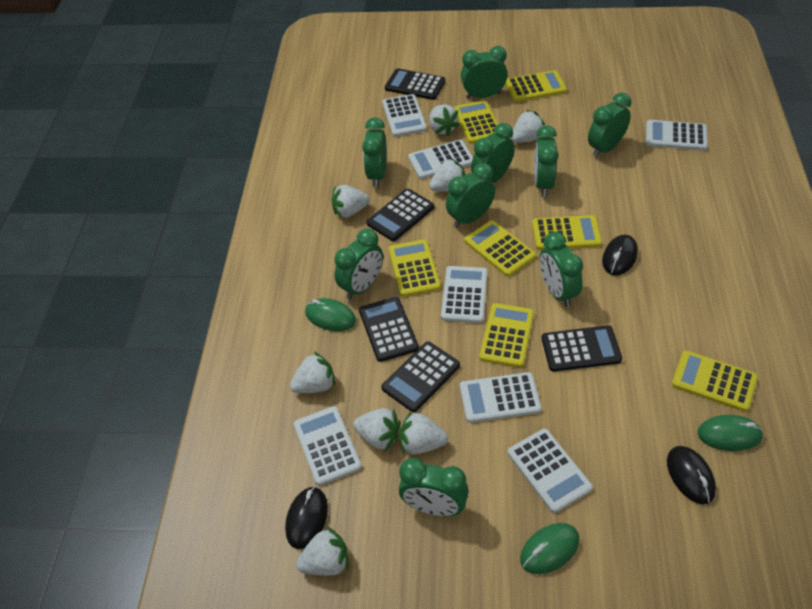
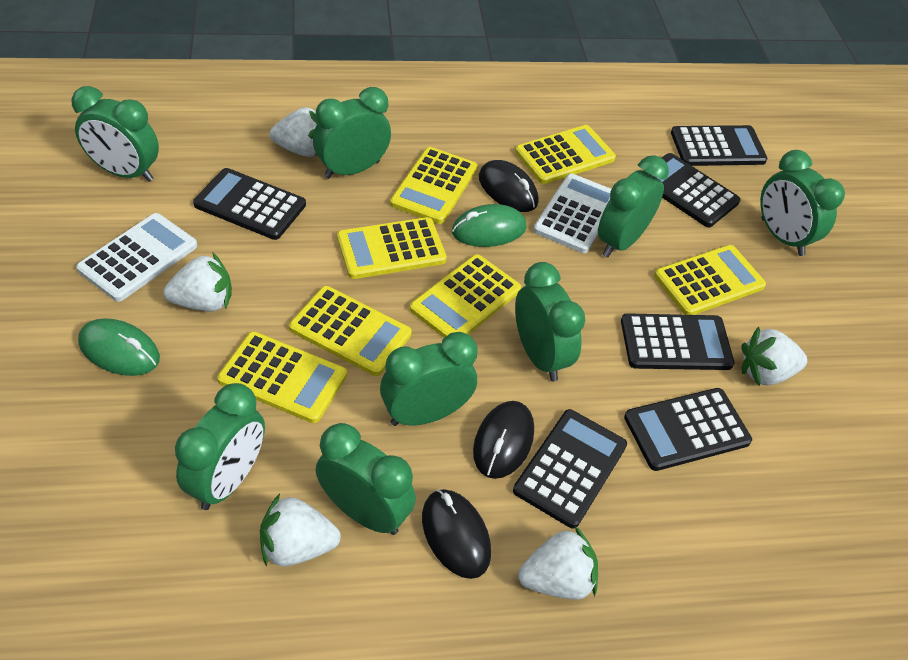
black calculator: 5 -> 6
green clock: 9 -> 8
green mouse: 3 -> 2
white calculator: 7 -> 2
white strawberry: 8 -> 5

